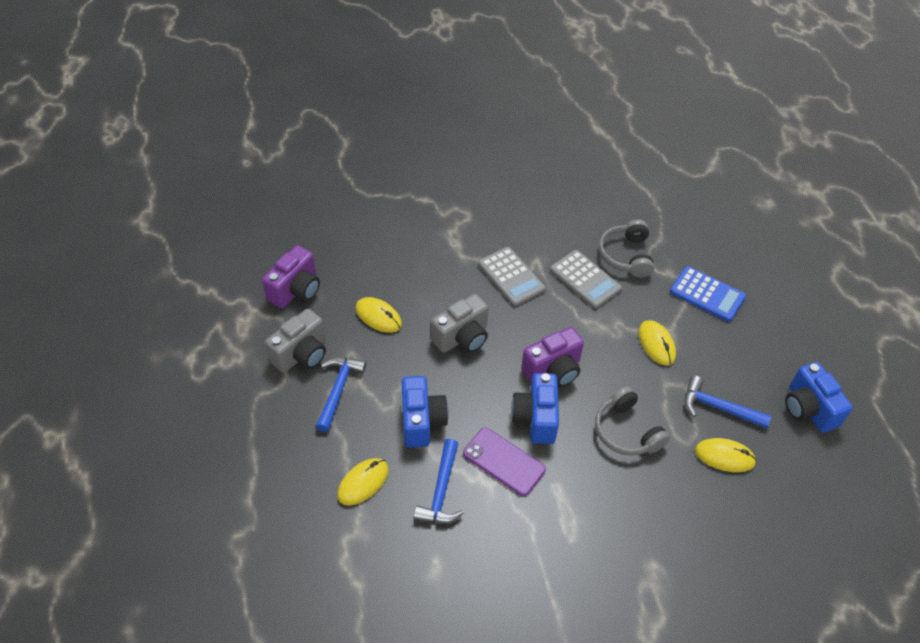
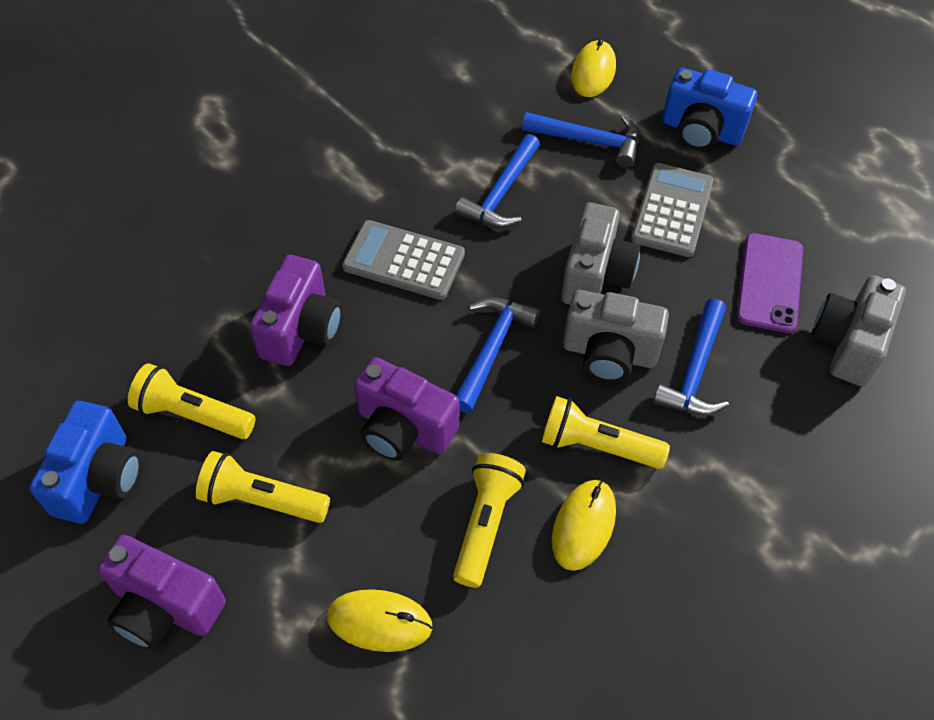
blue calculator: 1 -> 0
blue camera: 3 -> 2
blue hammer: 3 -> 4
grey camera: 2 -> 3
grey headphones: 2 -> 0
purple camera: 2 -> 3
yellow flashlight: 0 -> 4
yellow mouse: 4 -> 3

